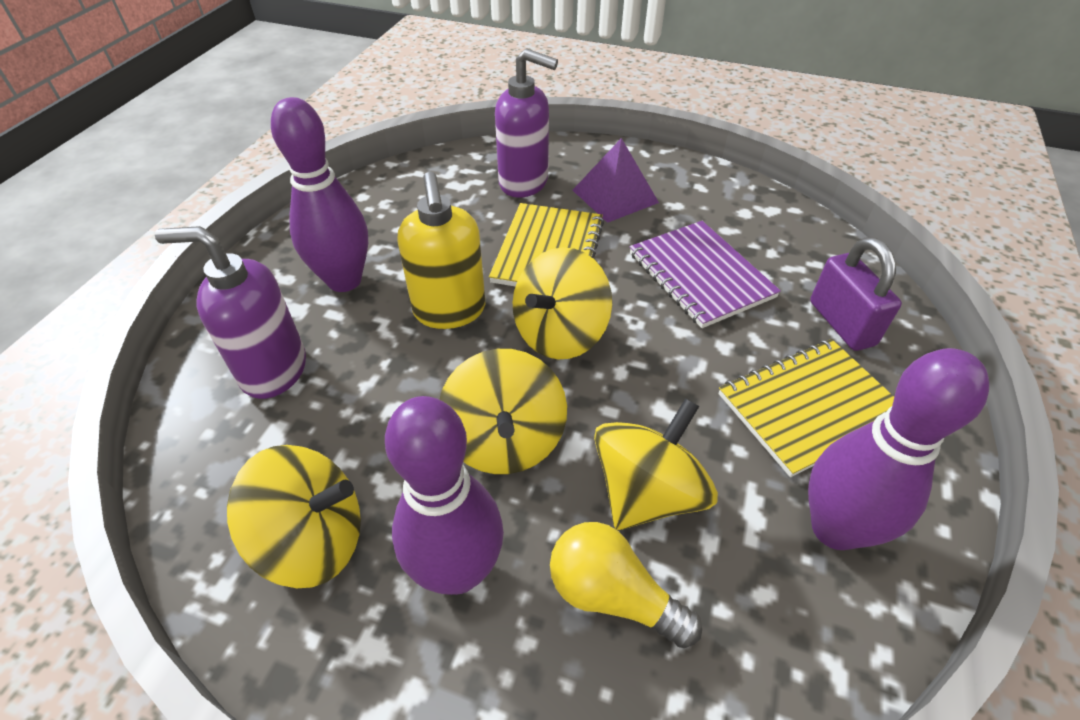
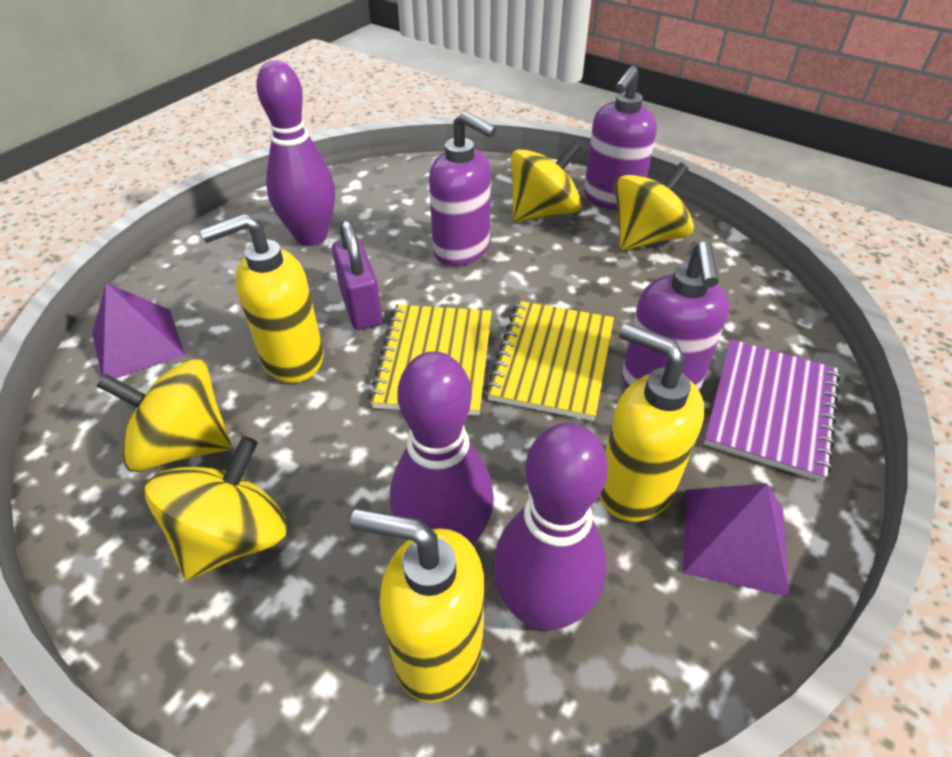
purple pyramid: 1 -> 2
purple soap dispenser: 2 -> 3
yellow light bulb: 1 -> 0
yellow soap dispenser: 1 -> 3

